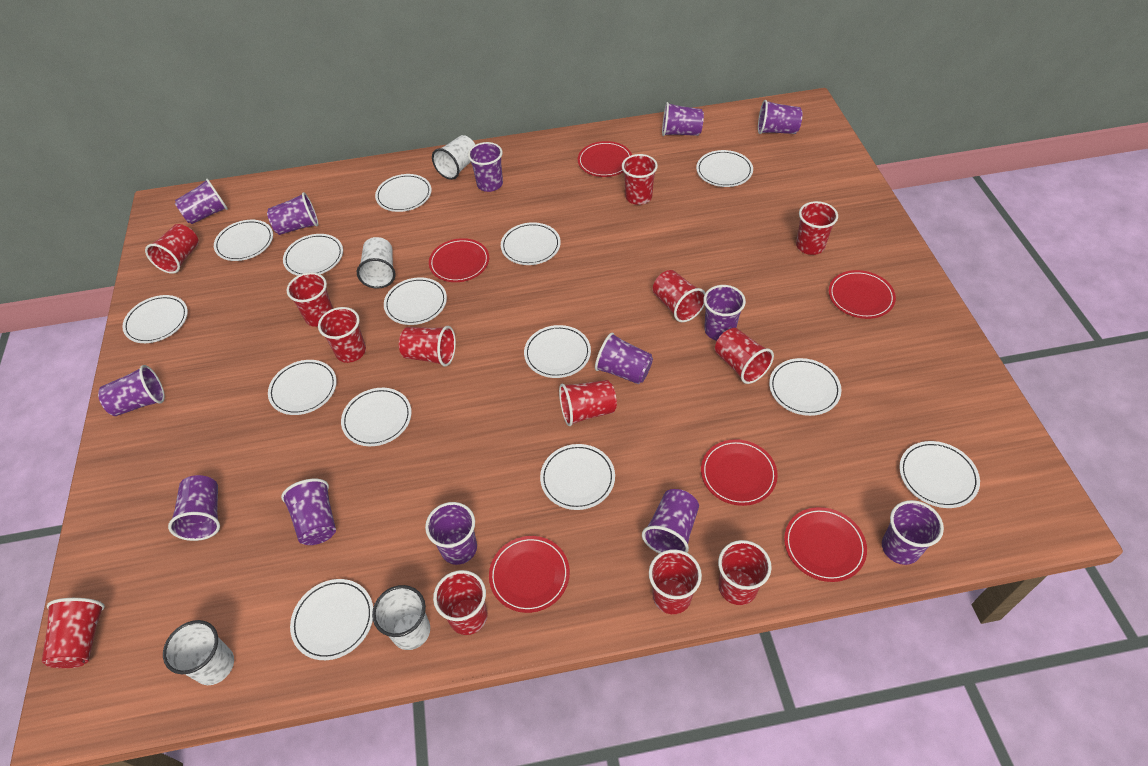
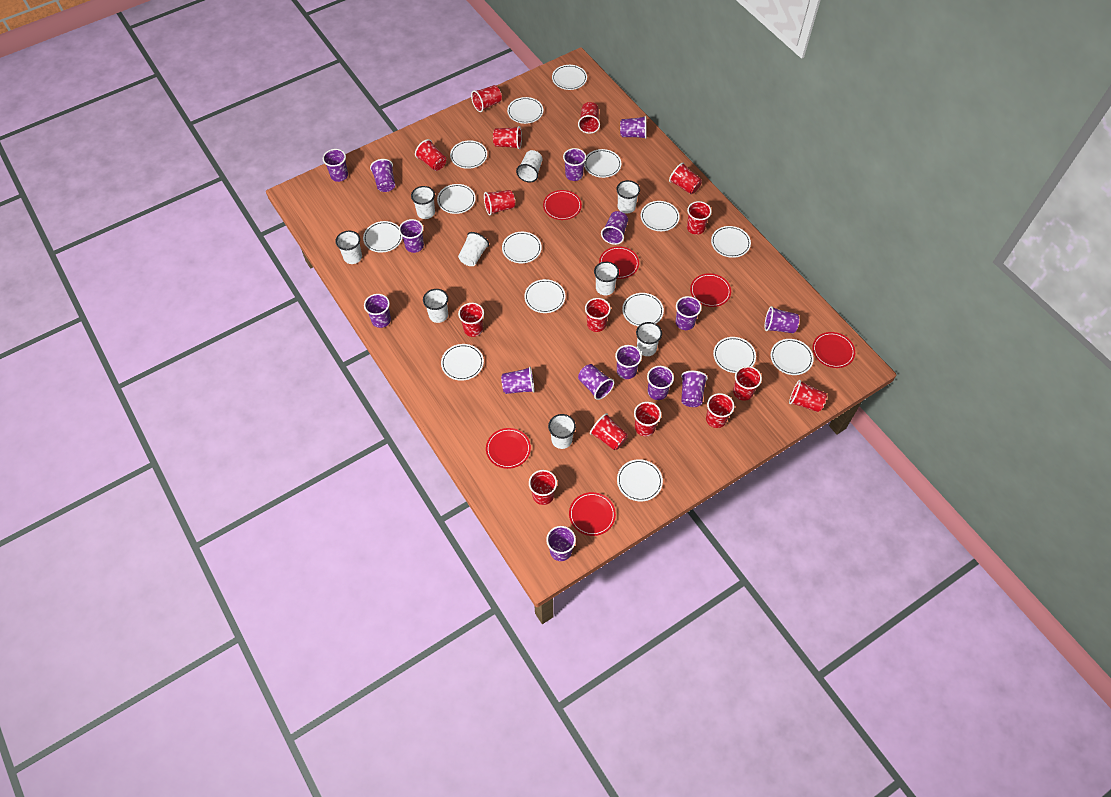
purple cup: 13 -> 15
red cup: 13 -> 15
white cup: 4 -> 9
white plate: 14 -> 15

